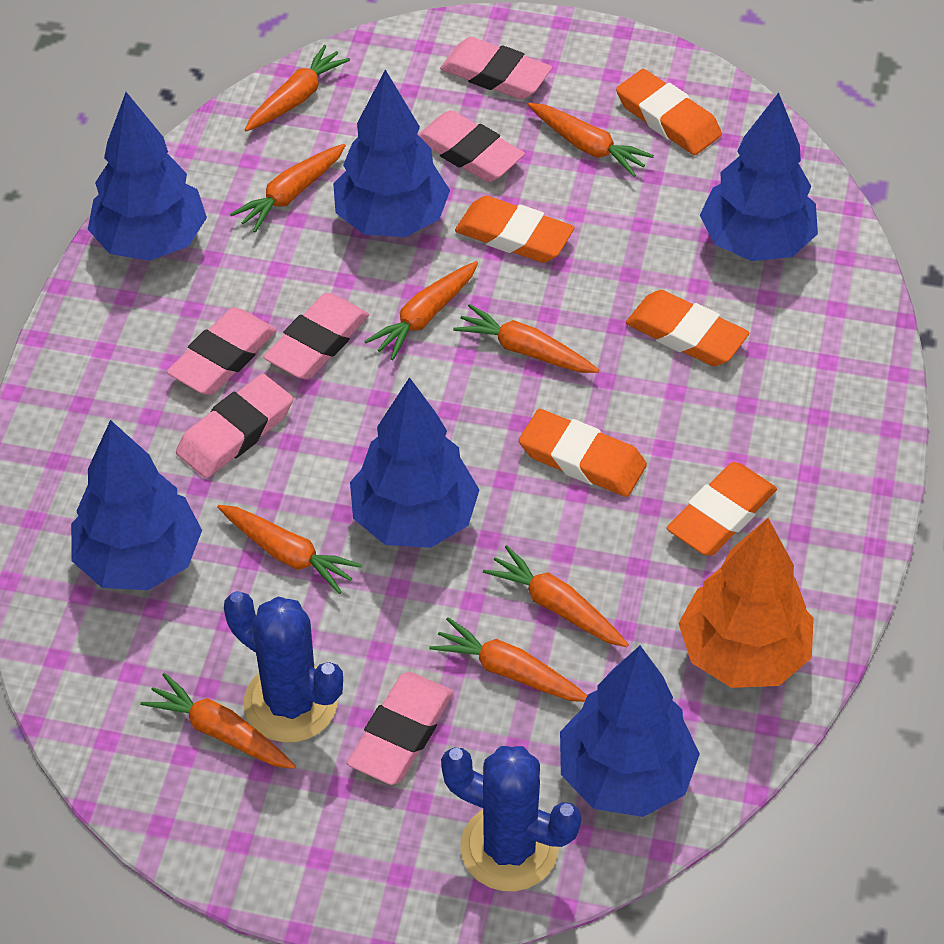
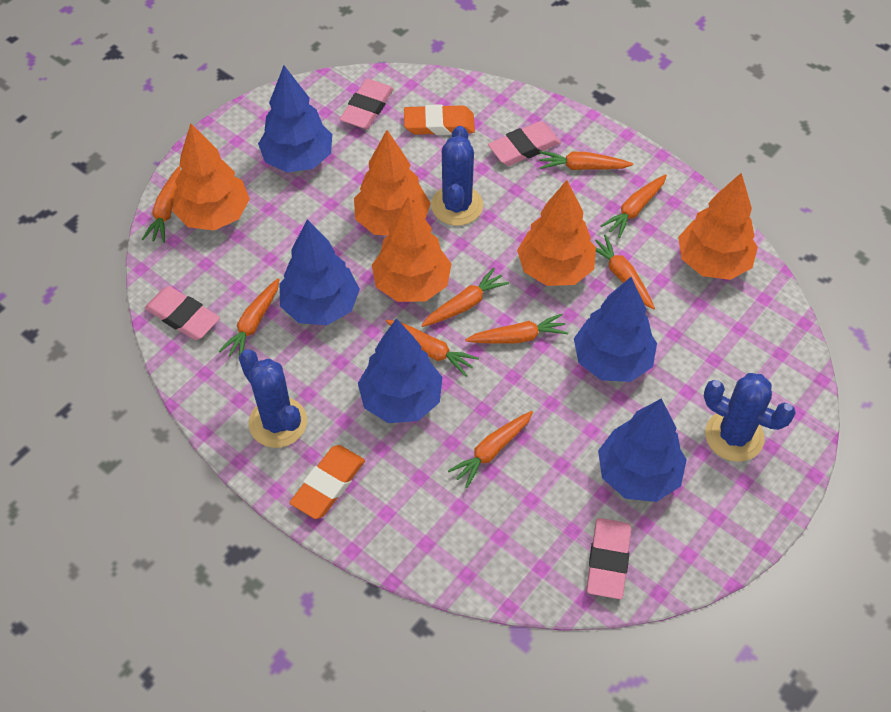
blue cactus: 2 -> 3
blue tree: 6 -> 5
orange eraser: 5 -> 2
orange tree: 1 -> 5
pink eraser: 6 -> 4

